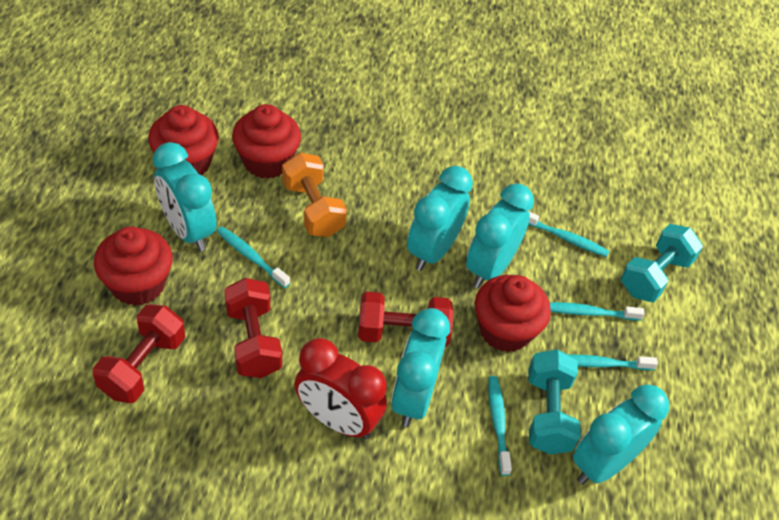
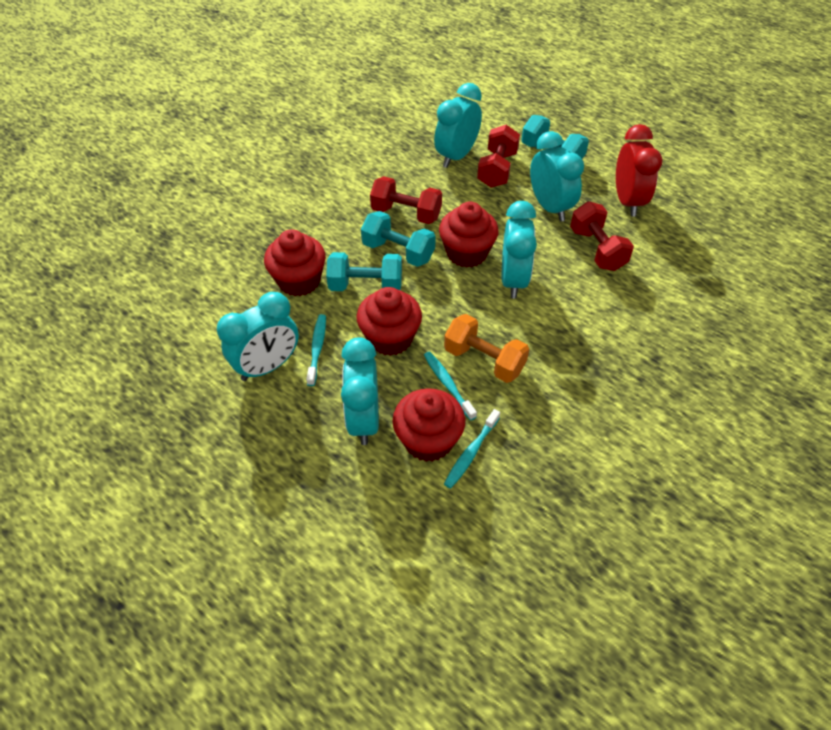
turquoise dumbbell: 2 -> 3
turquoise toothbrush: 5 -> 3

